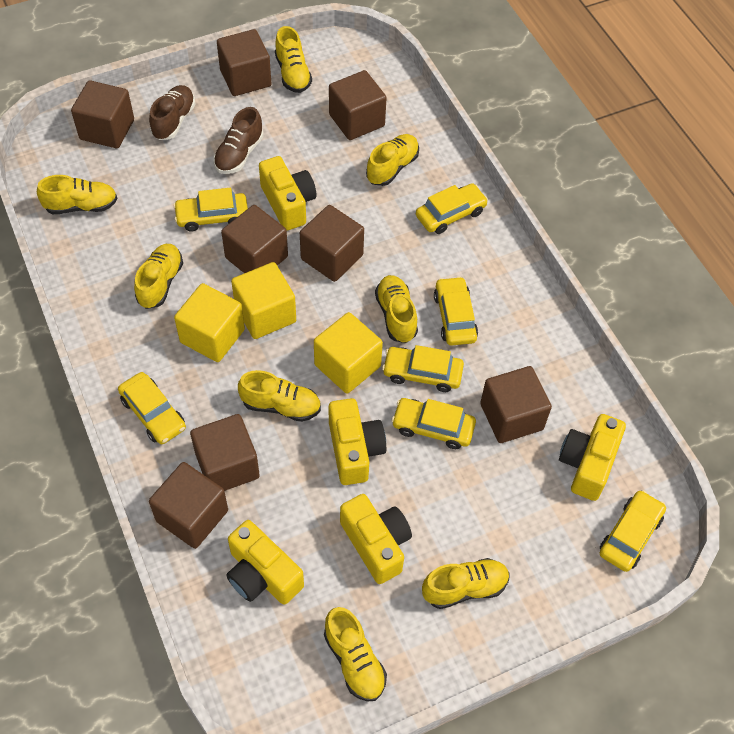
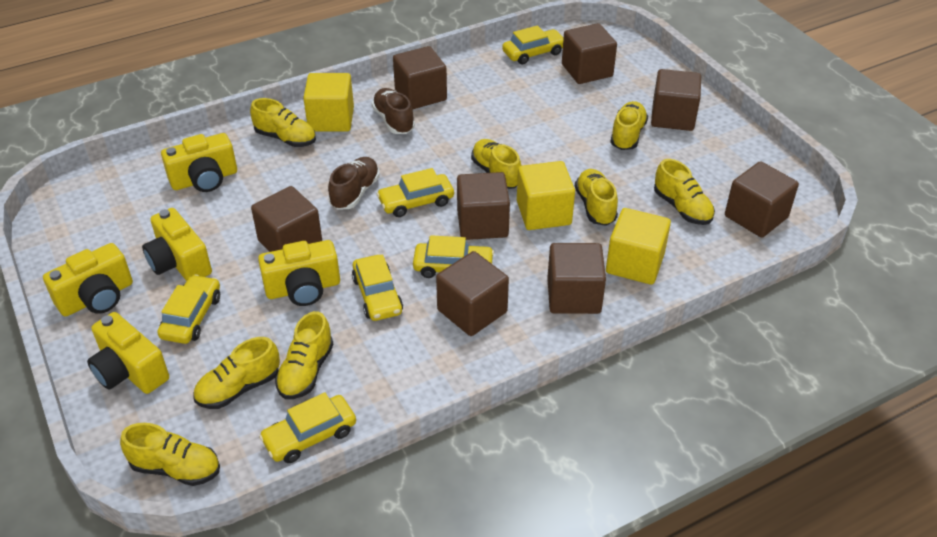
yellow car: 7 -> 6

